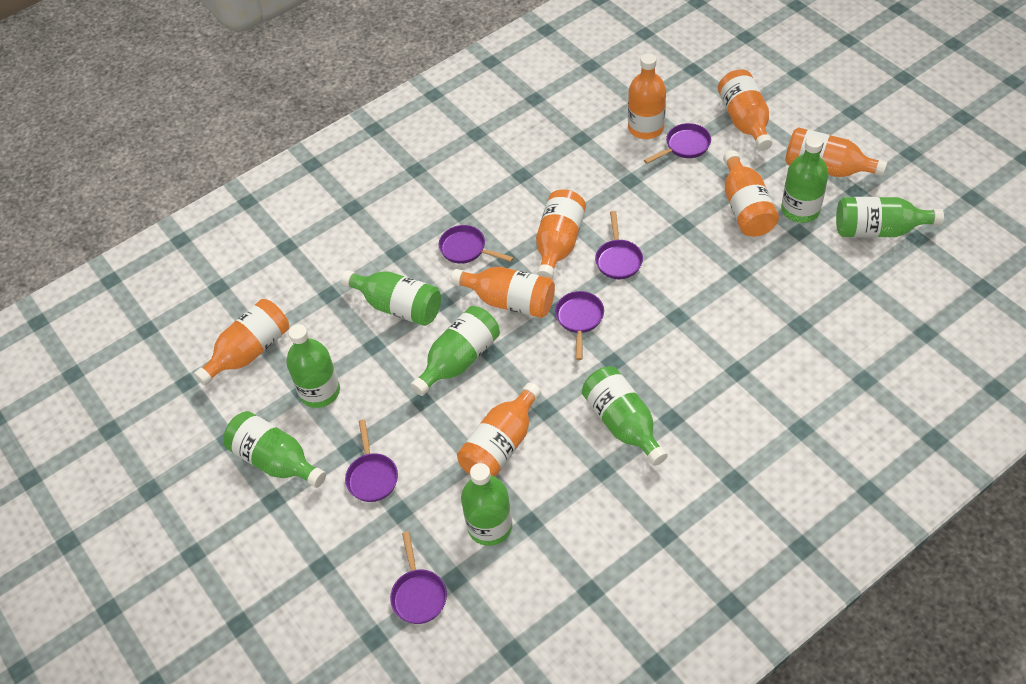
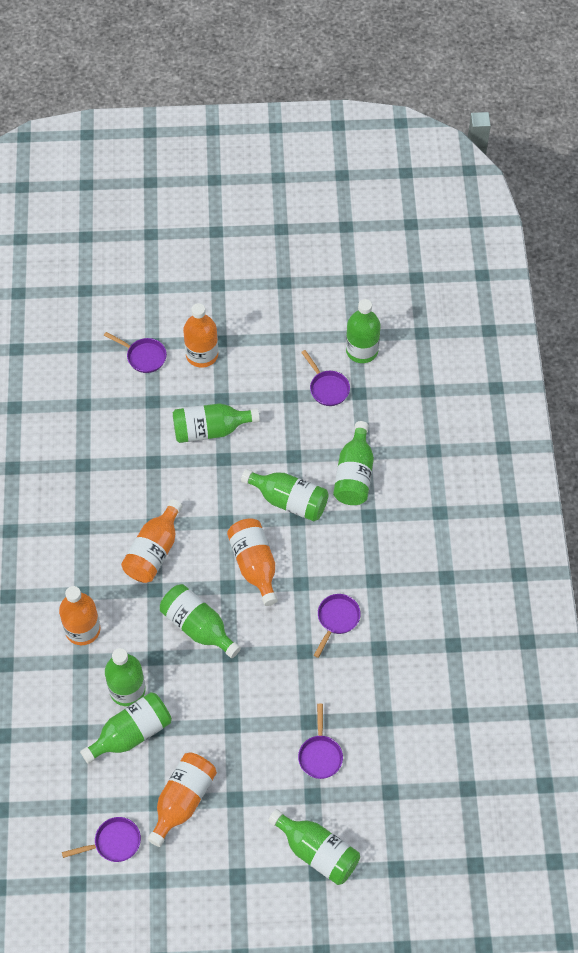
orange bottle: 8 -> 5
purple pan: 6 -> 5

